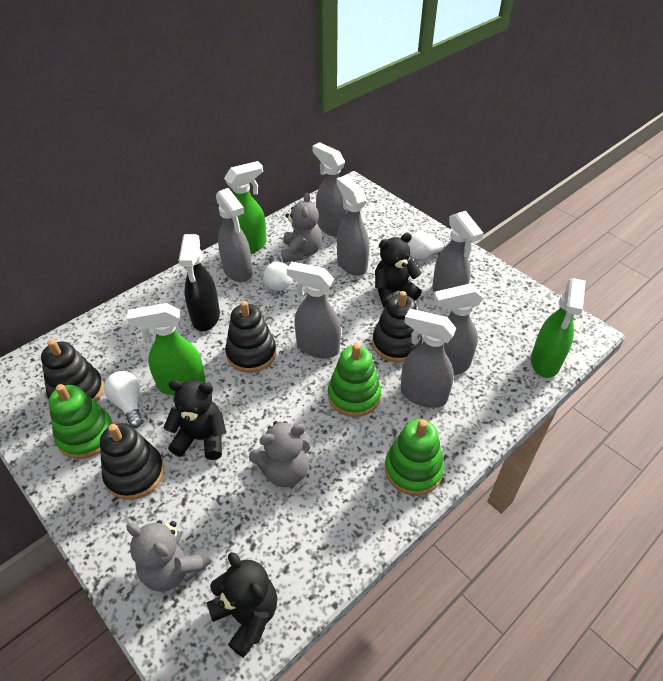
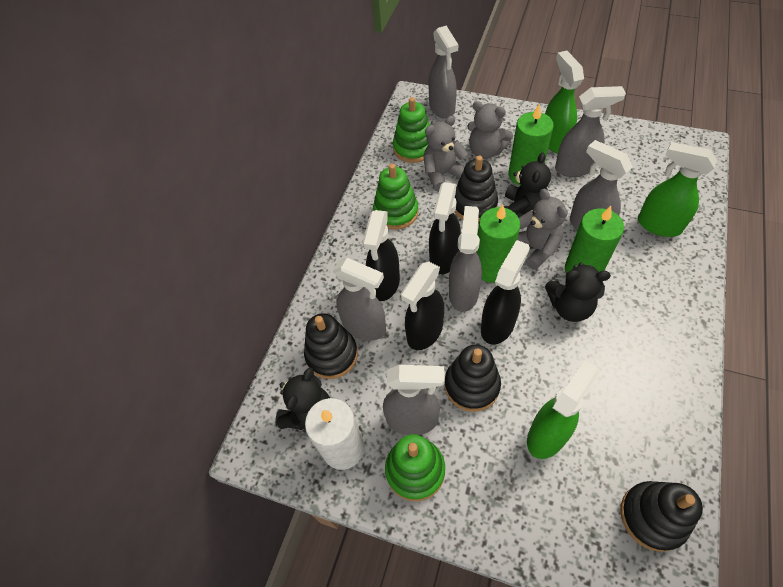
black spray bottle: 1 -> 4
green candle: 0 -> 3
grey spray bottle: 7 -> 6
white candle: 0 -> 1
white light bulb: 3 -> 0

